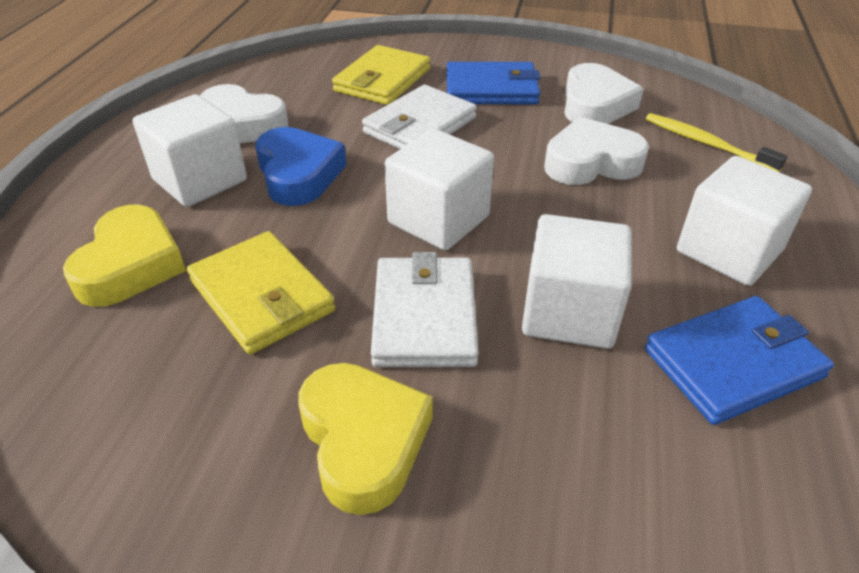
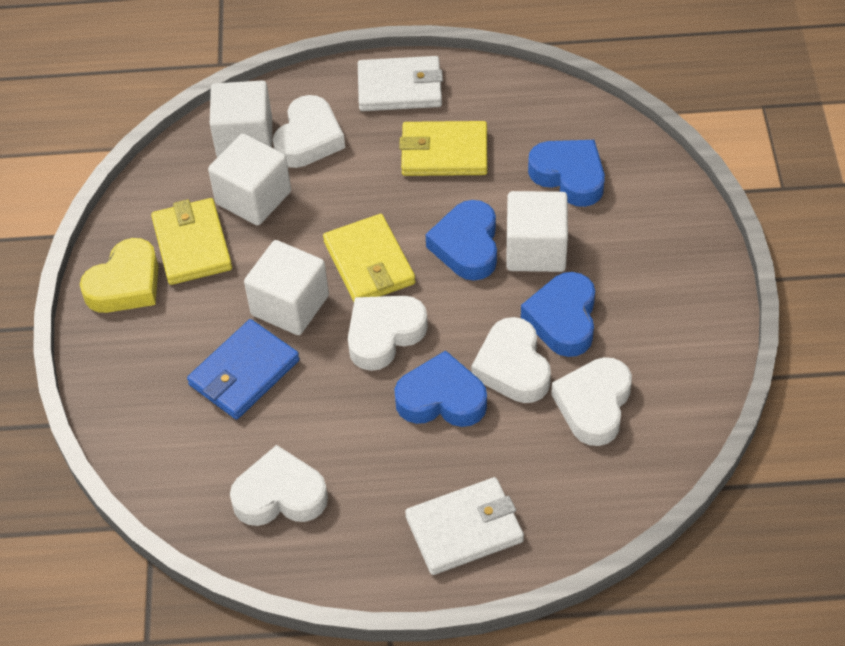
blue heart: 1 -> 4
blue wallet: 2 -> 1
white heart: 3 -> 5
yellow heart: 2 -> 1
yellow toothbrush: 1 -> 0
yellow wallet: 2 -> 3

